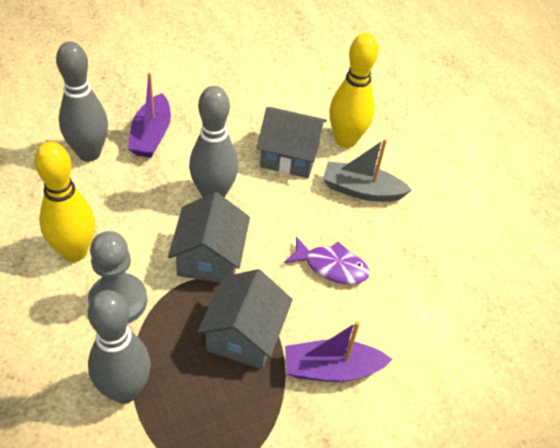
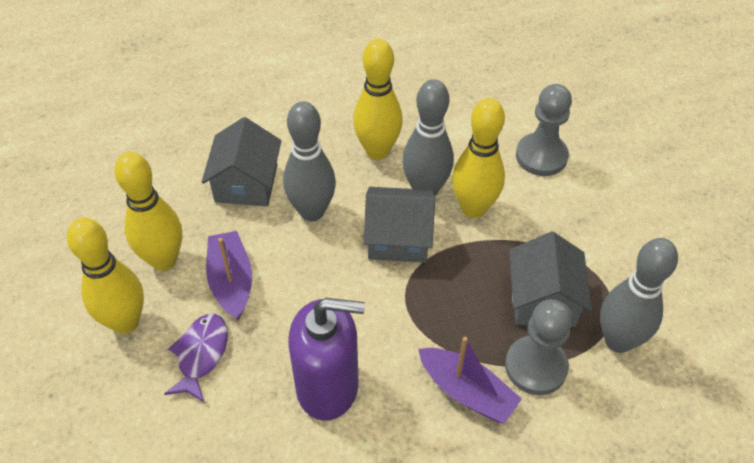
grey boat: 1 -> 0
grey pawn: 1 -> 2
purple soap dispenser: 0 -> 1
yellow bowling pin: 2 -> 4

